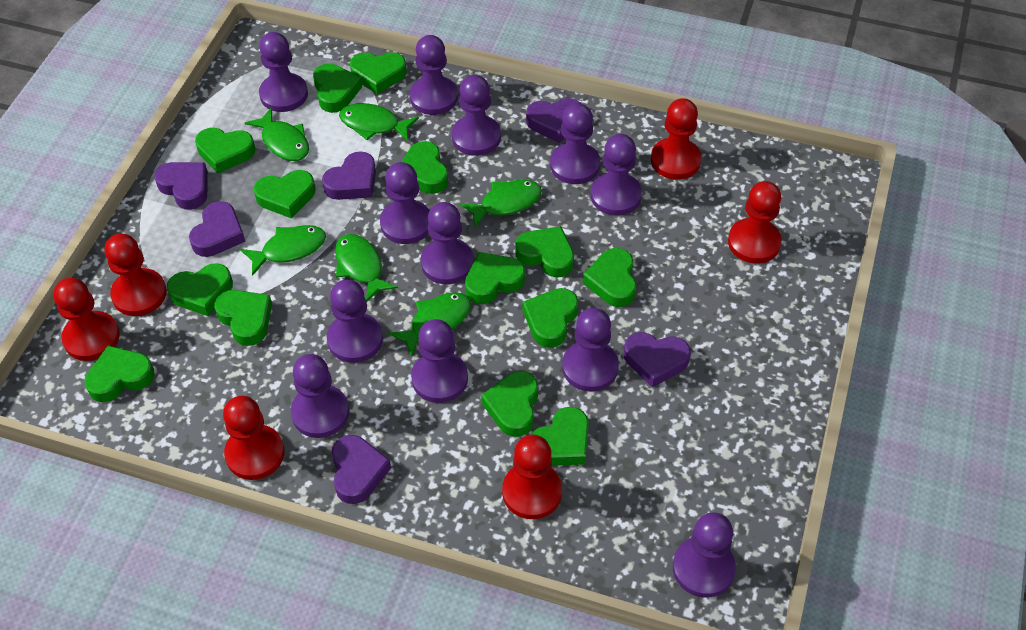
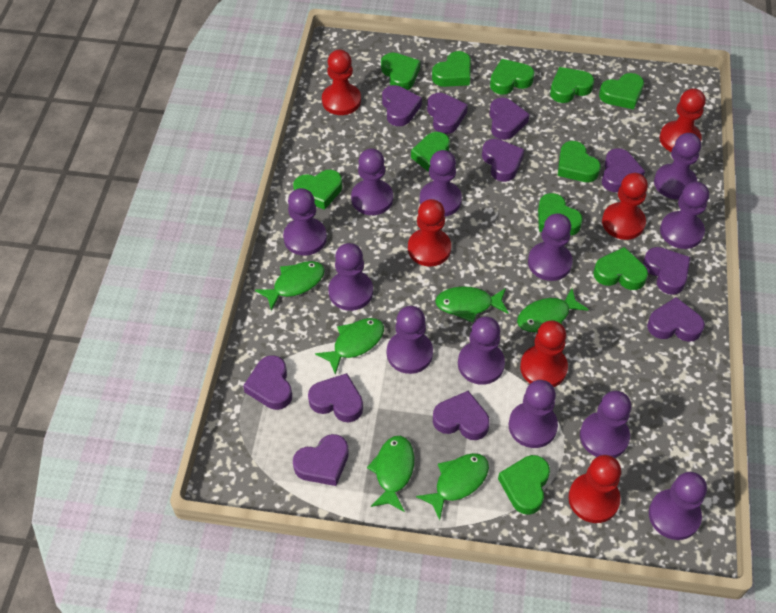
green heart: 14 -> 11
purple heart: 6 -> 11

